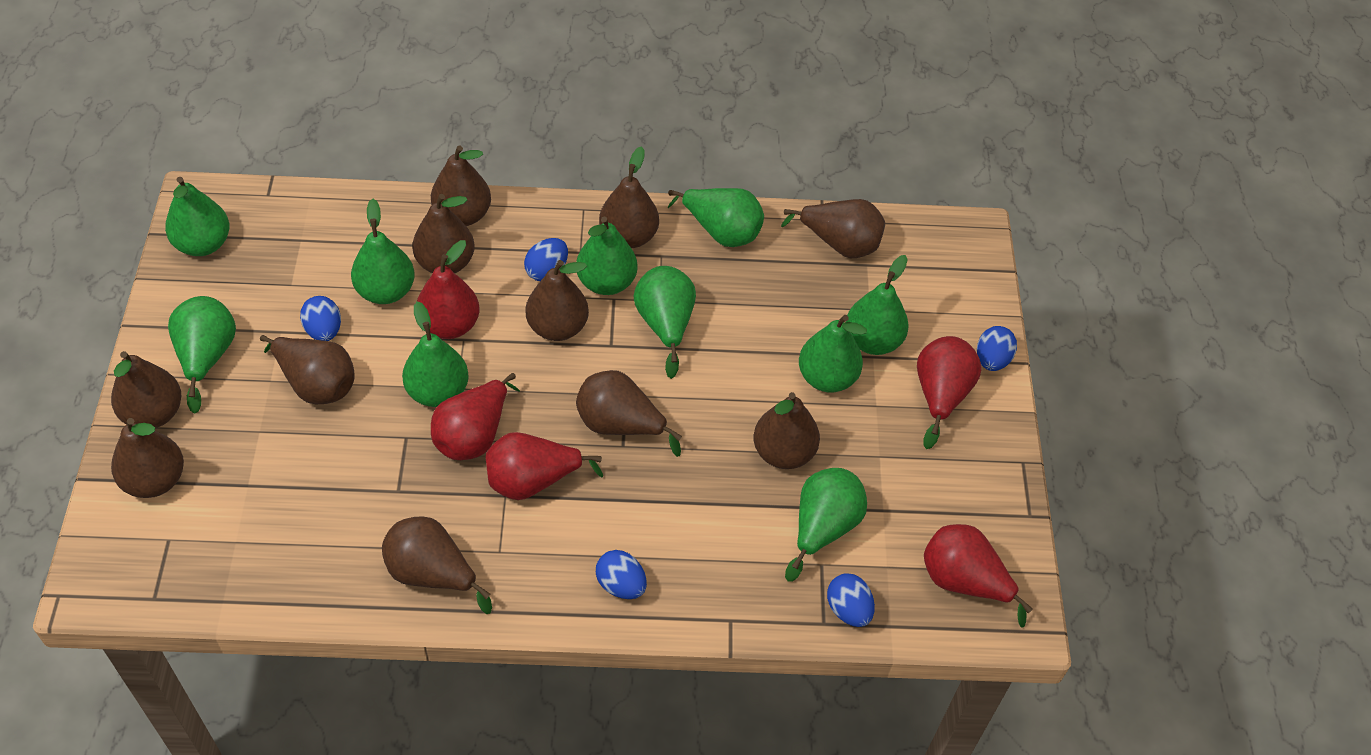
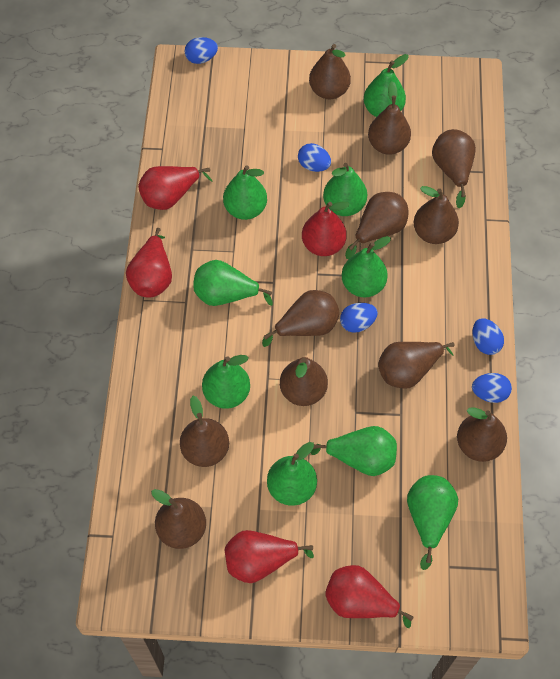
green pear: 10 -> 9

